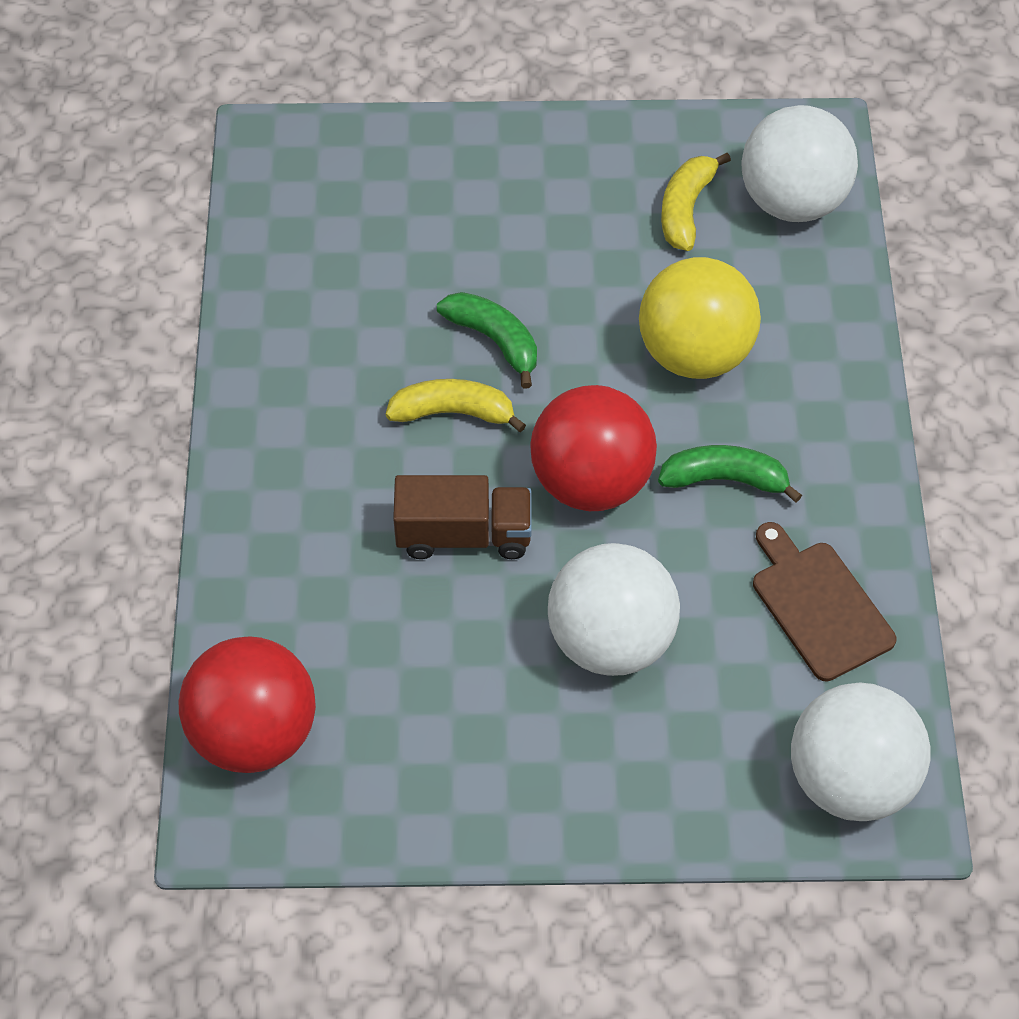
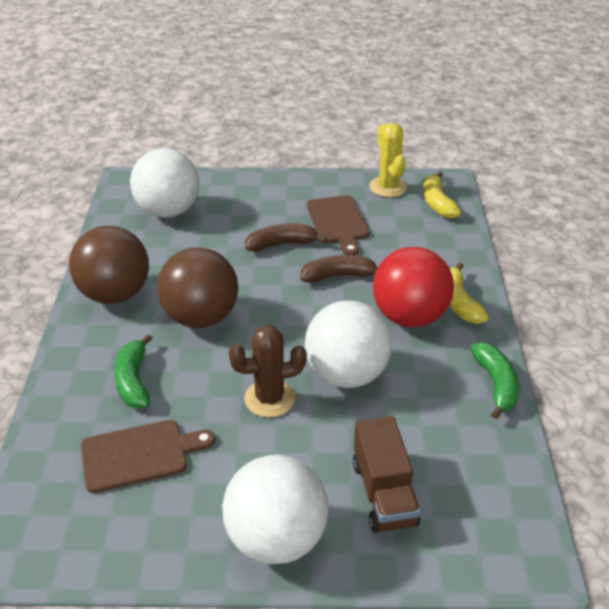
brown ball: 0 -> 2
brown banana: 0 -> 2
brown cactus: 0 -> 1
brown cutting board: 1 -> 2
red ball: 2 -> 1
yellow ball: 1 -> 0
yellow cactus: 0 -> 1

